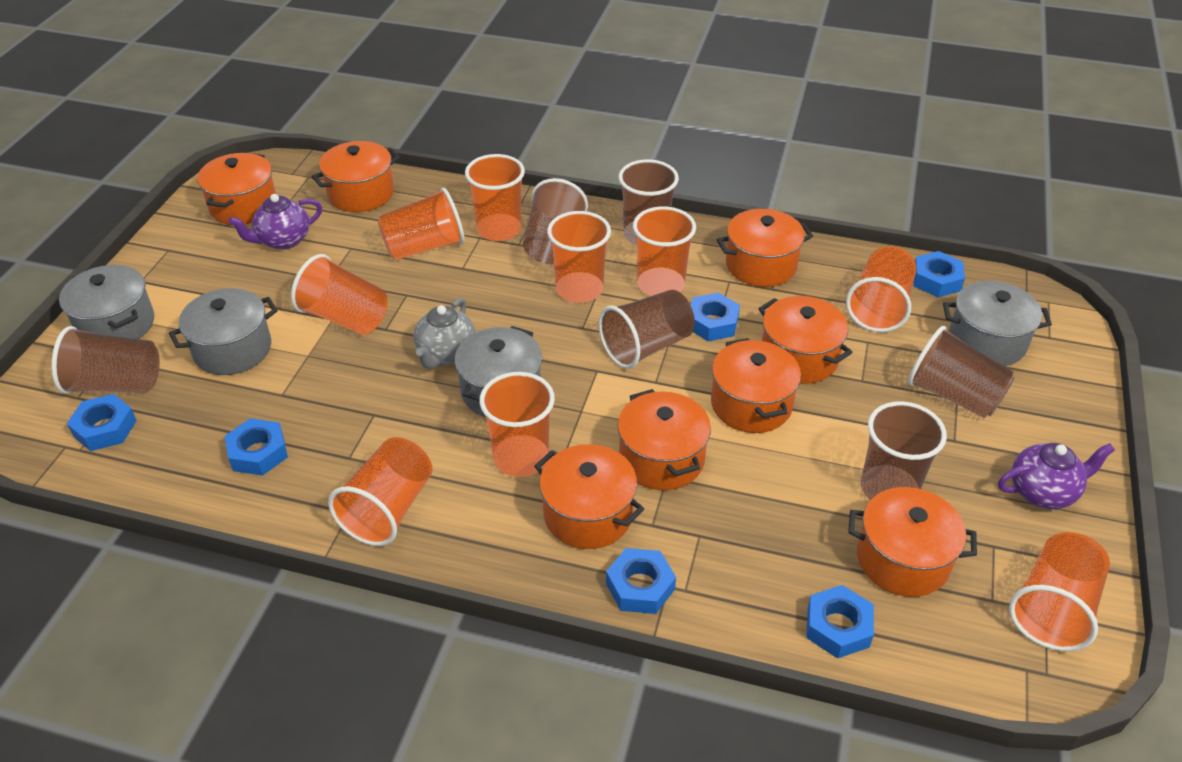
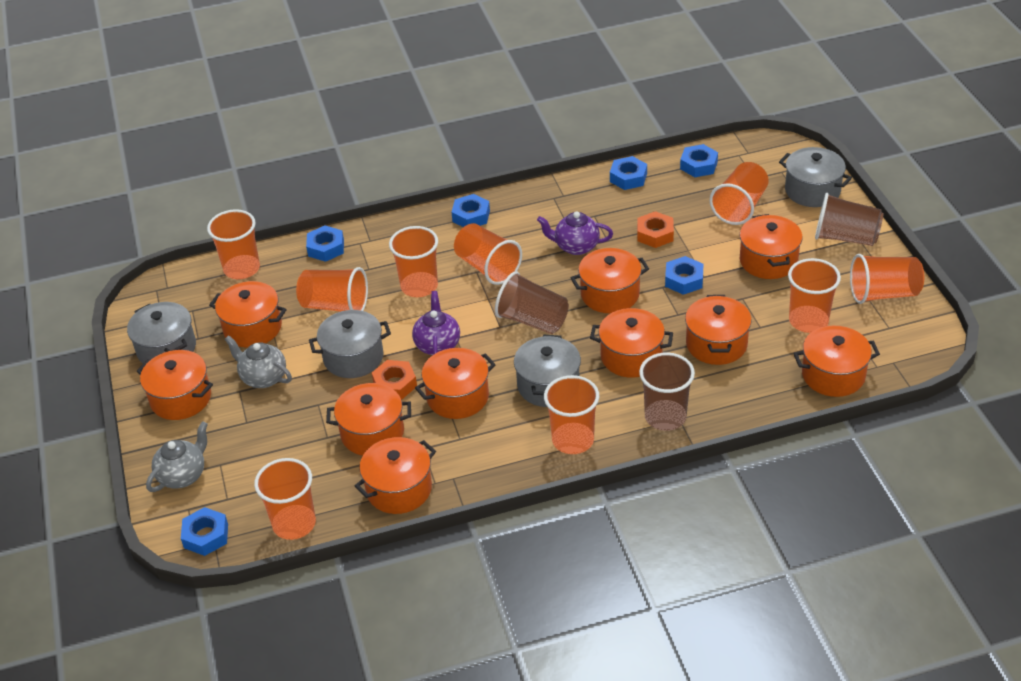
brown cup: 6 -> 3
grey teapot: 1 -> 2
orange nut: 0 -> 2
orange pot: 8 -> 10

